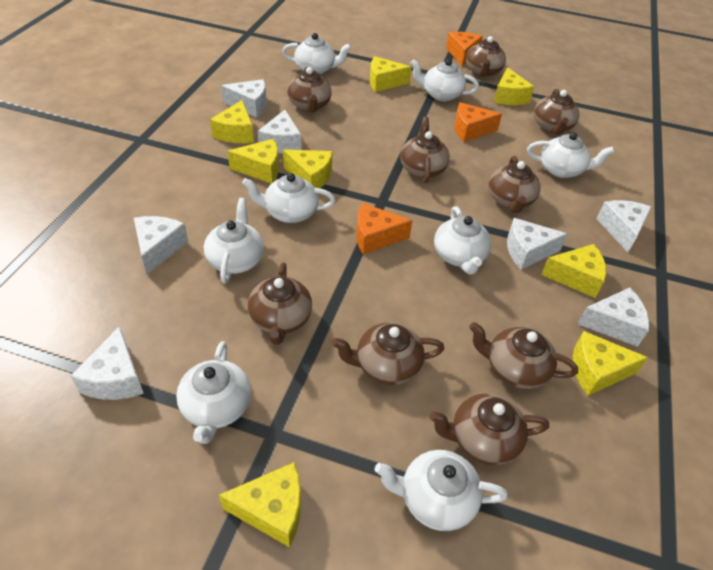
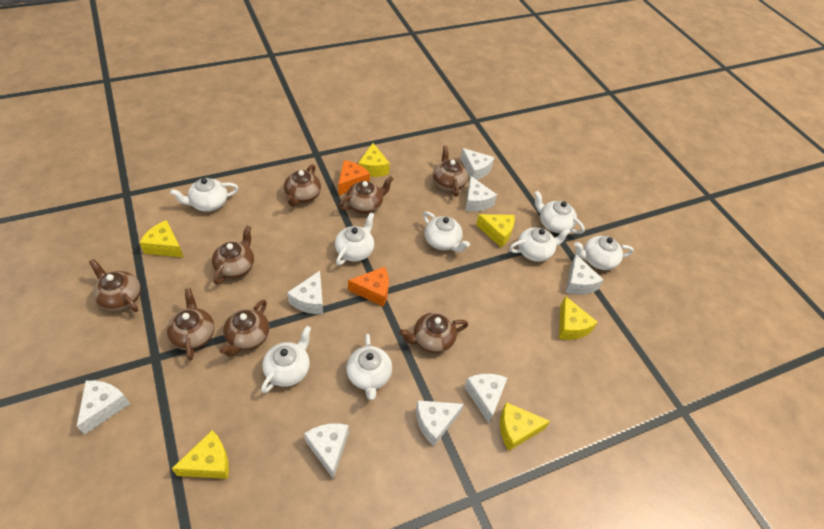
brown teapot: 9 -> 8
orange cheese: 3 -> 2
white cheese: 7 -> 8
yellow cheese: 8 -> 6

